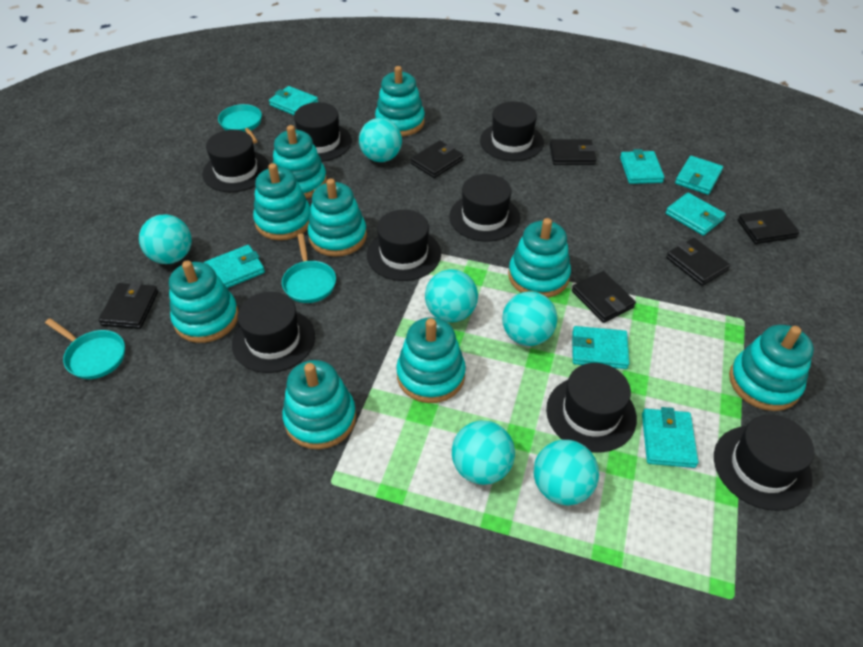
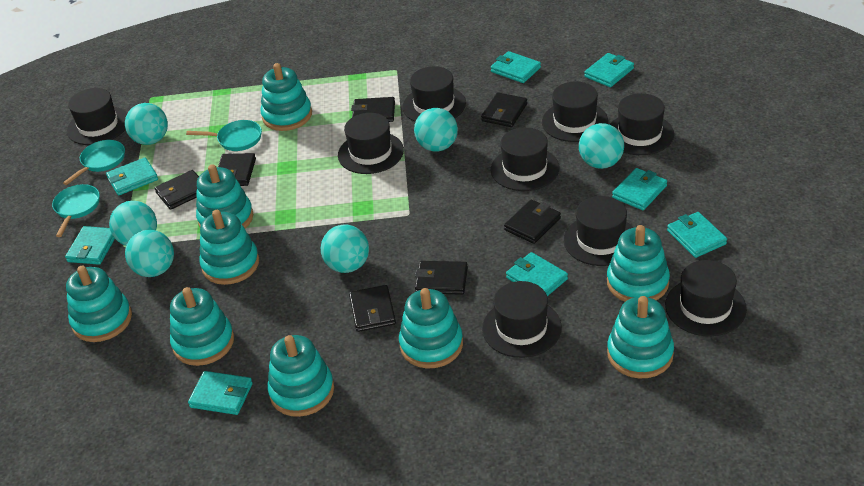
black hat: 8 -> 9
black wallet: 6 -> 7
turquoise wallet: 7 -> 8

